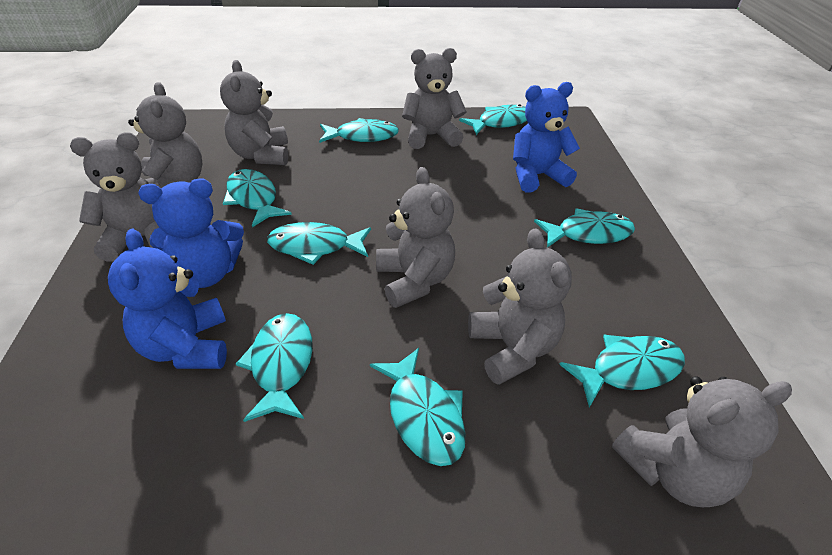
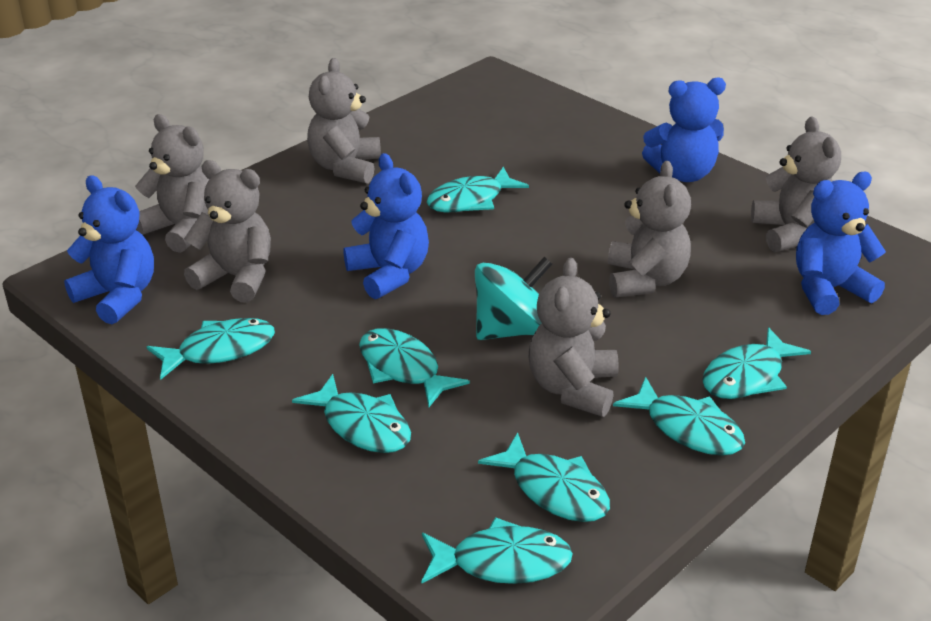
blue teddy bear: 3 -> 4
grey teddy bear: 7 -> 6
turquoise spinning top: 0 -> 1

